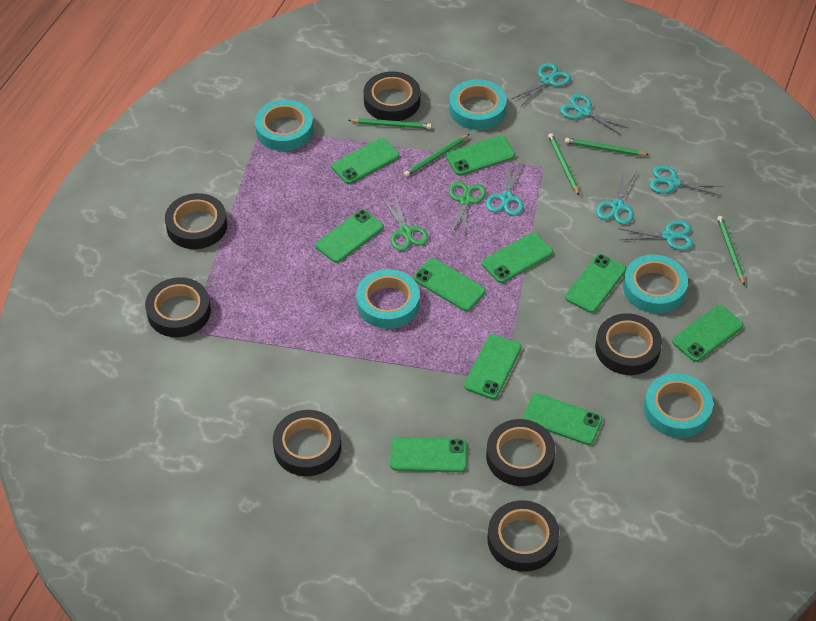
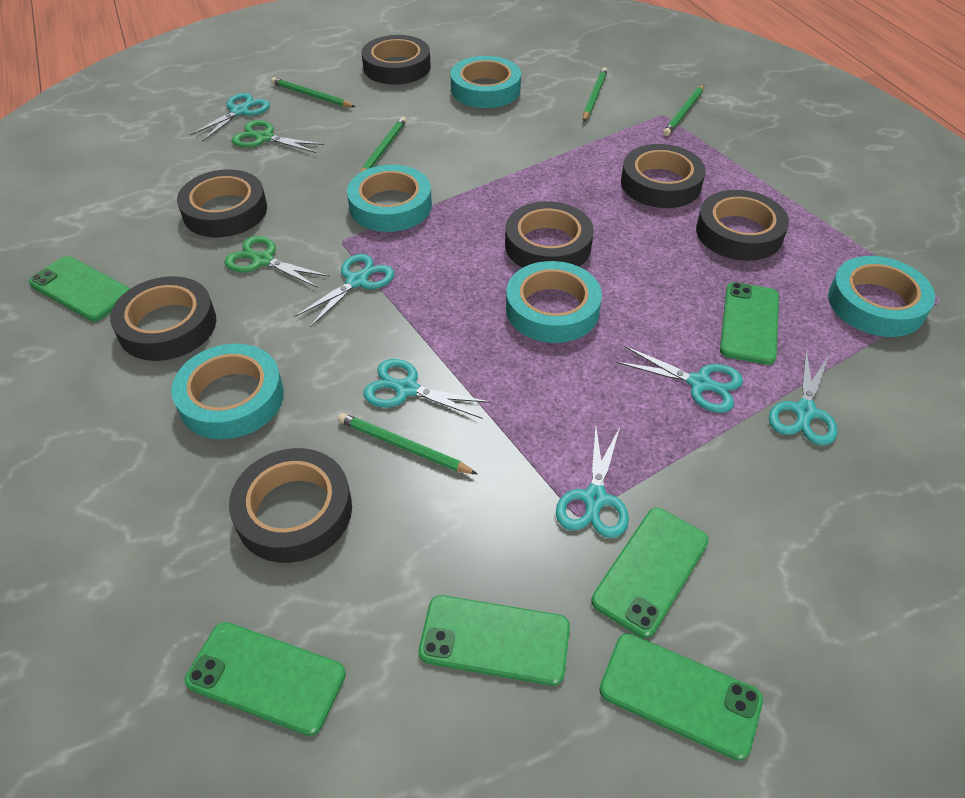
green phone: 10 -> 6

